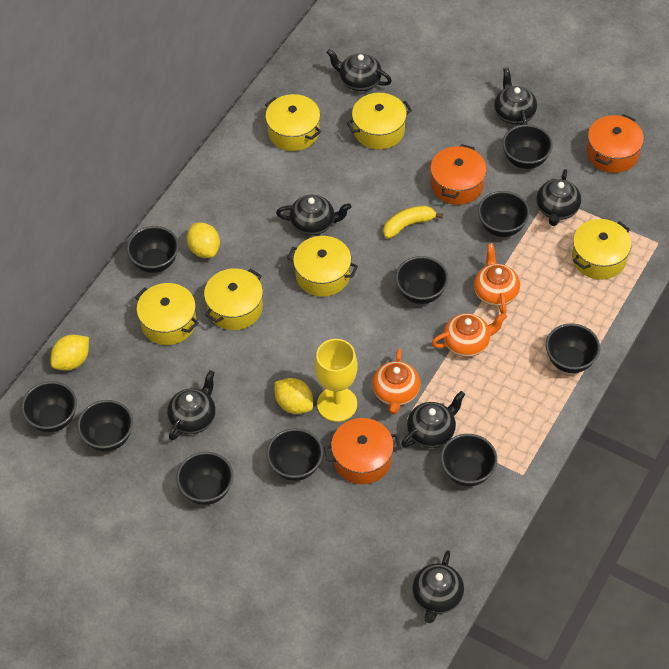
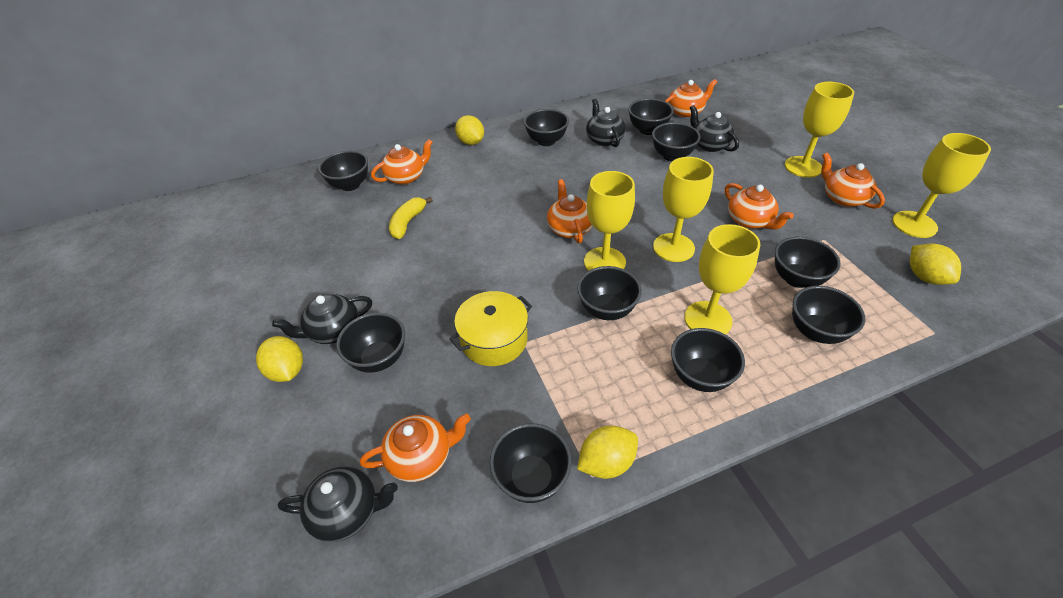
black teapot: 7 -> 4
orange pot: 3 -> 0
orange teapot: 3 -> 6
yellow goblet: 1 -> 5
yellow lemon: 3 -> 4
yellow pot: 6 -> 1

